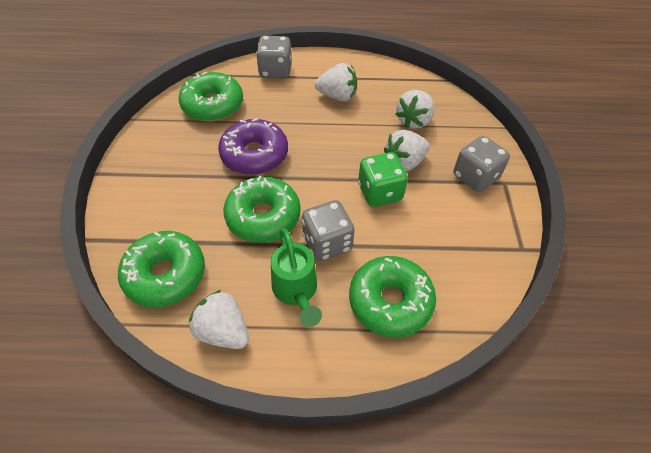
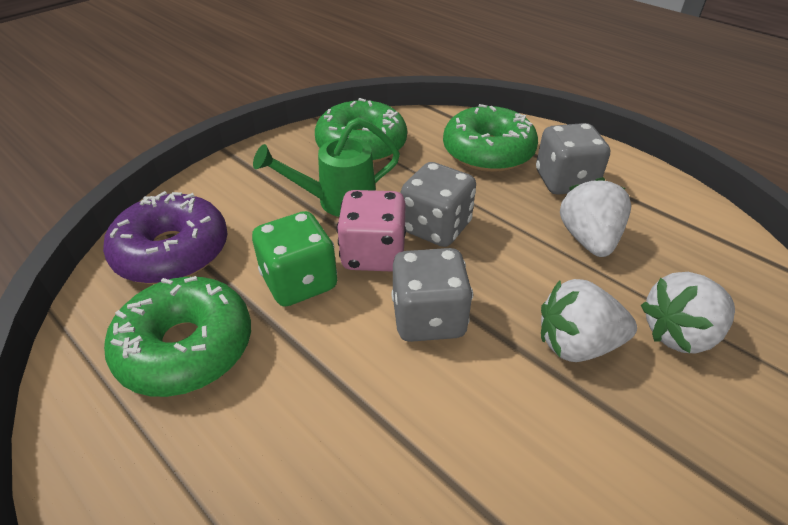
green donut: 4 -> 3
pink dice: 0 -> 1
white strawberry: 4 -> 3

